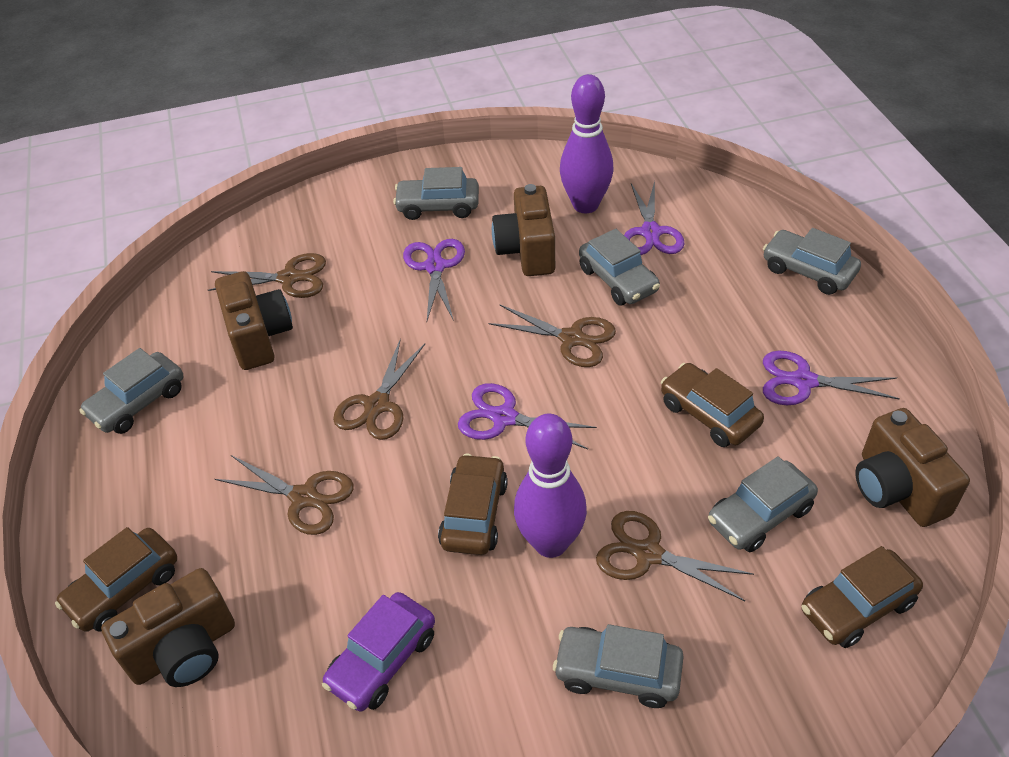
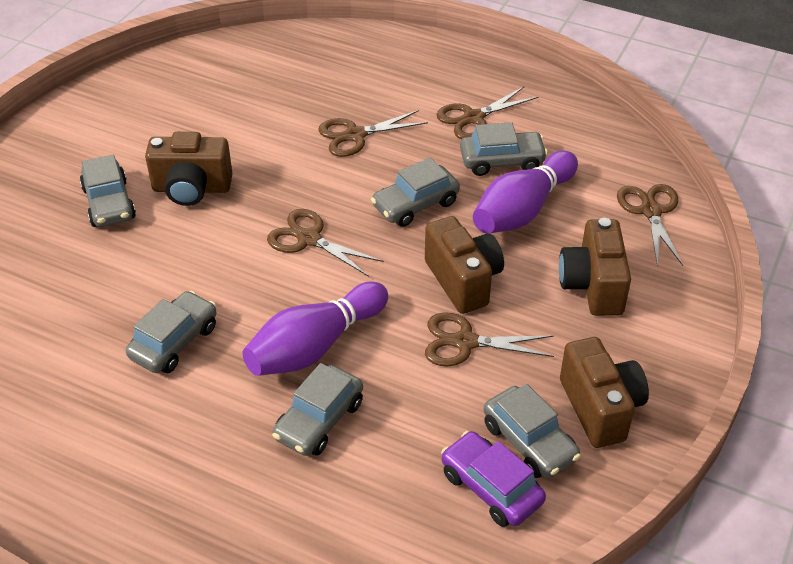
brown car: 4 -> 0
purple scissors: 4 -> 0

